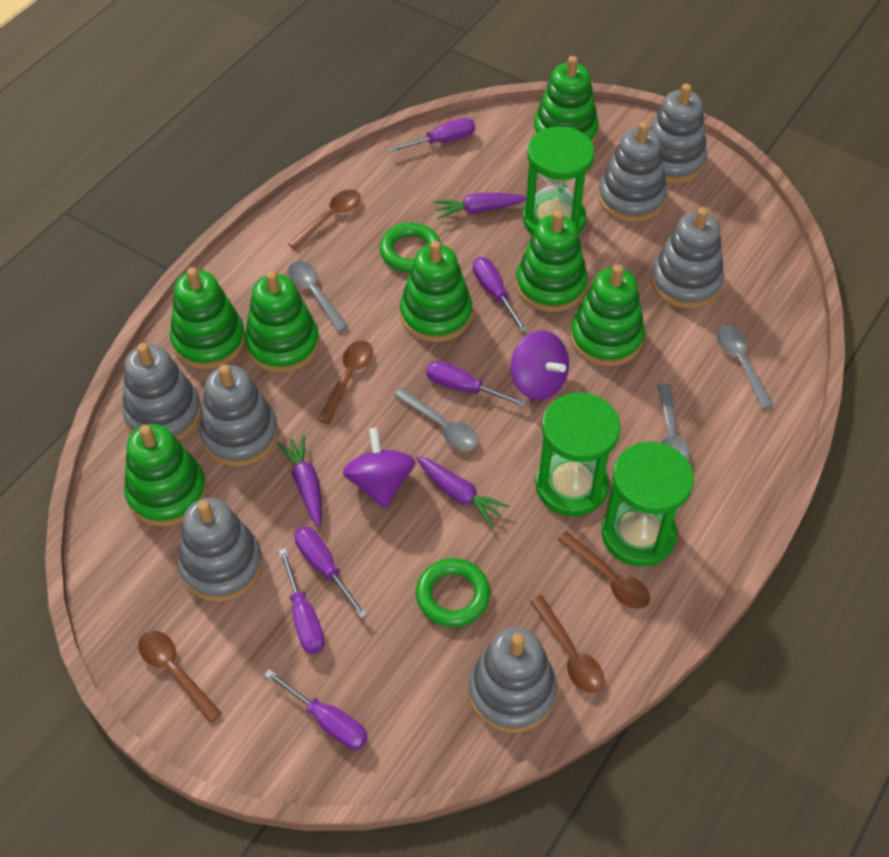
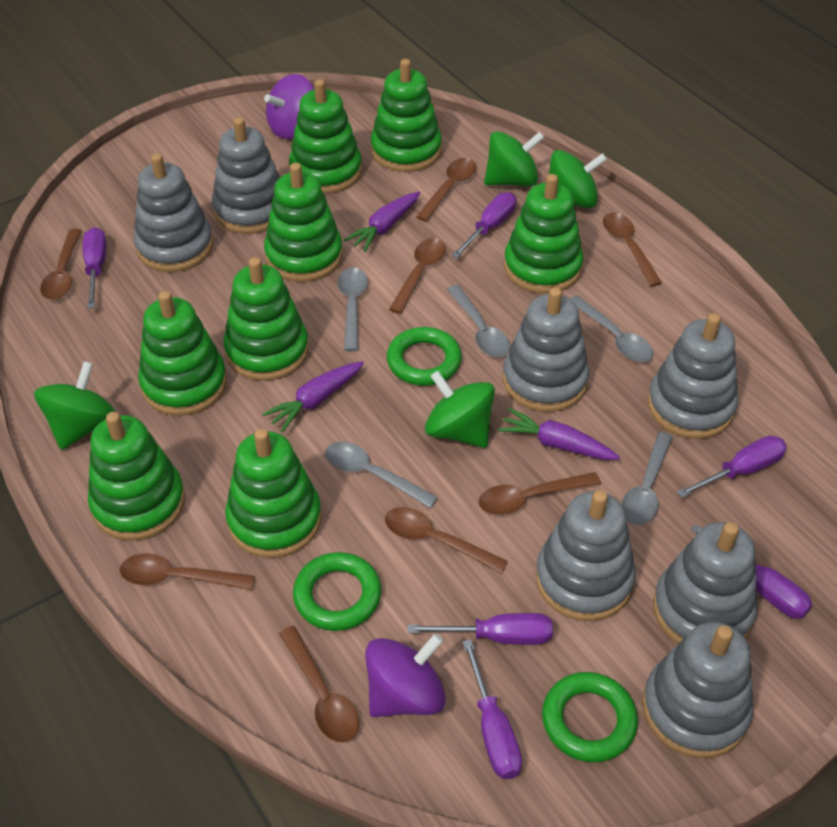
brown spoon: 5 -> 8
green hourglass: 3 -> 0
green ring: 2 -> 3
green spinning top: 0 -> 4
green stacking toy: 7 -> 8
grey spoon: 4 -> 5

